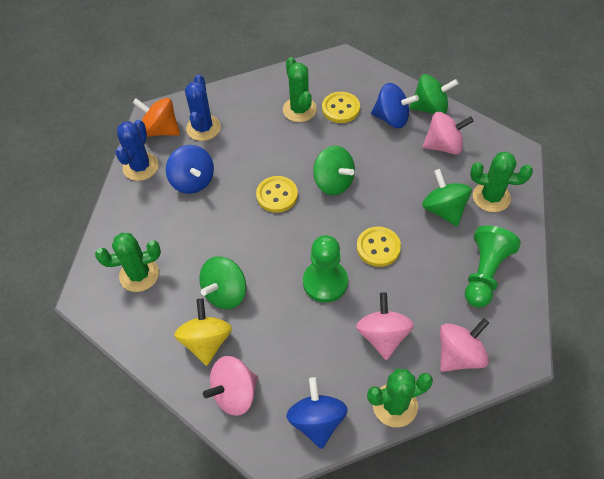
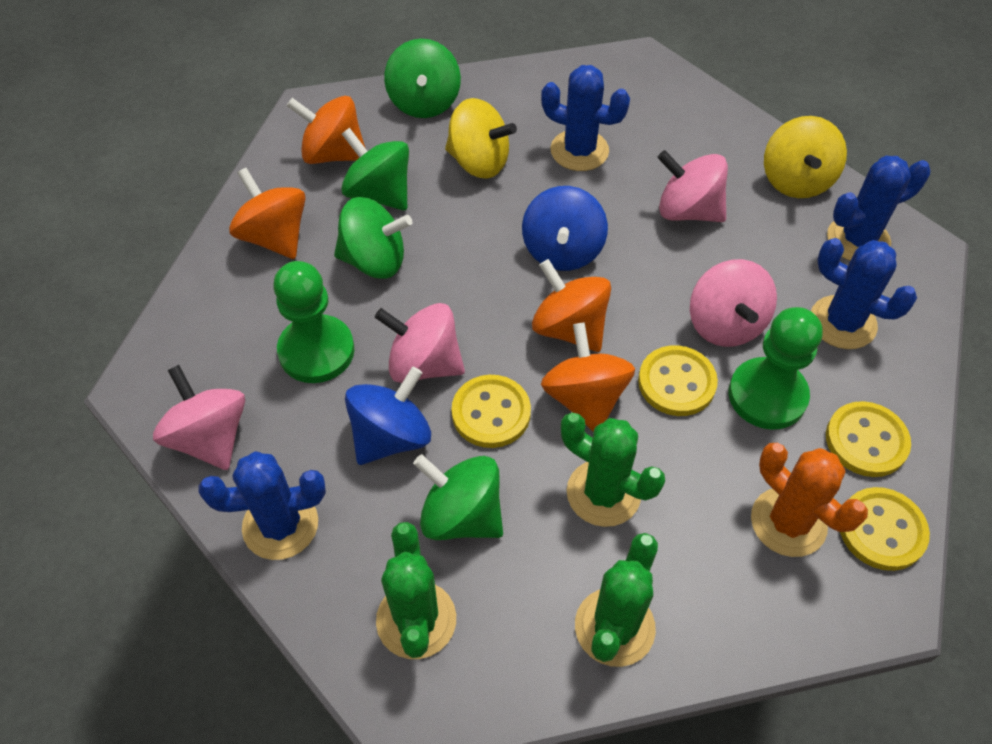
blue cactus: 2 -> 4
blue spinning top: 3 -> 2
green cactus: 4 -> 3
orange cactus: 0 -> 1
orange spinning top: 1 -> 4
yellow button: 3 -> 4
yellow spinning top: 1 -> 2

